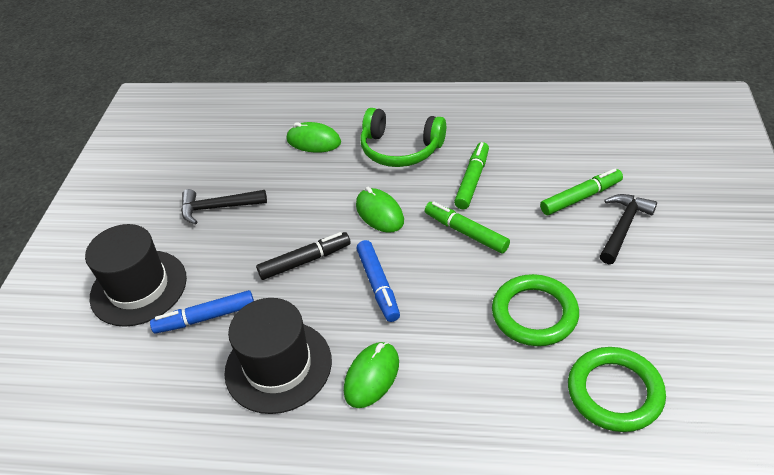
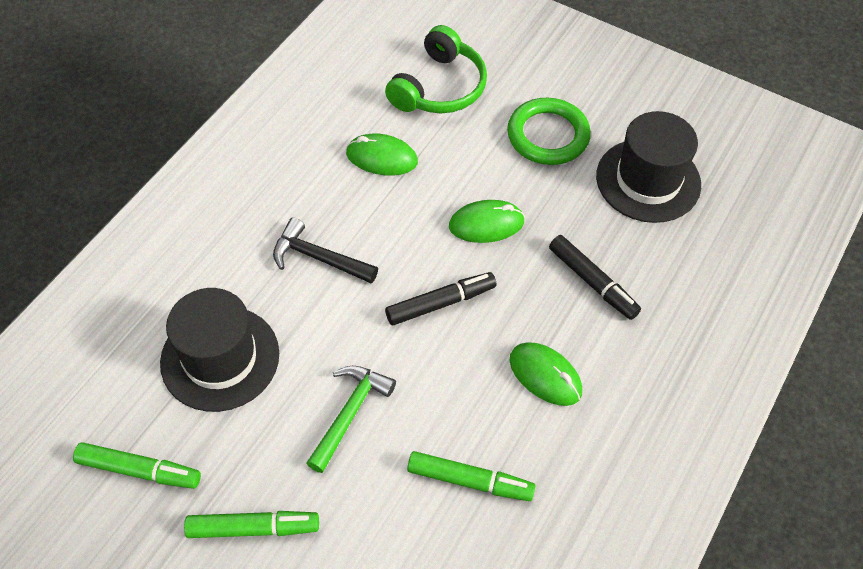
black hammer: 2 -> 1
black marker: 1 -> 2
blue marker: 2 -> 0
green hammer: 0 -> 1
green ring: 2 -> 1

